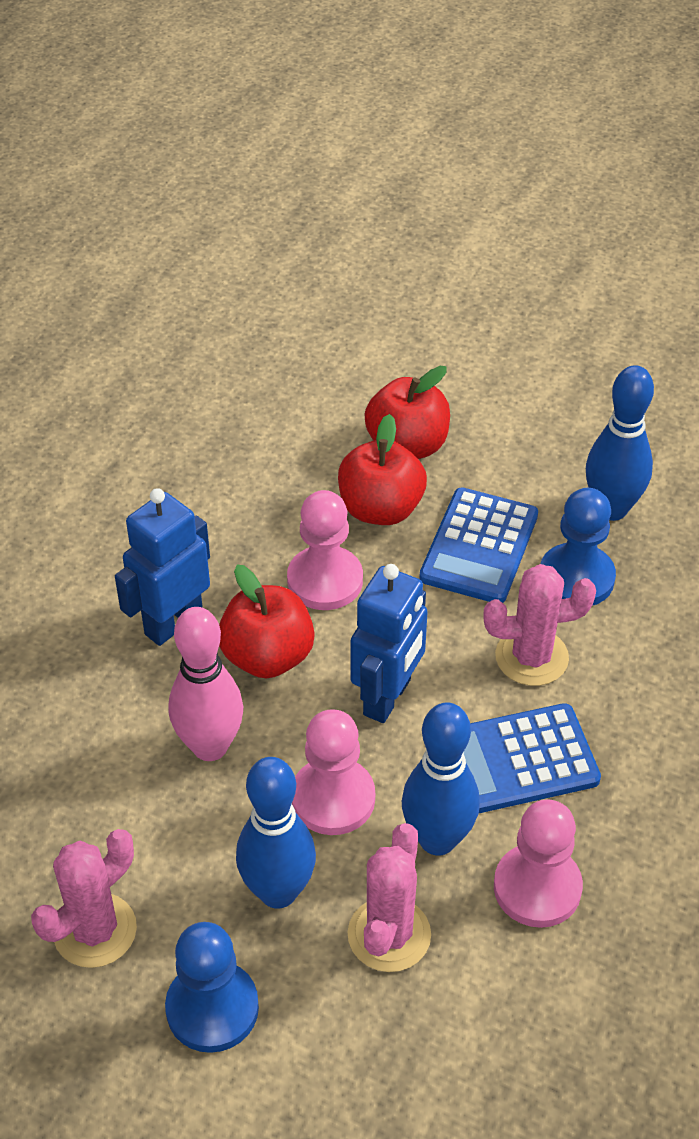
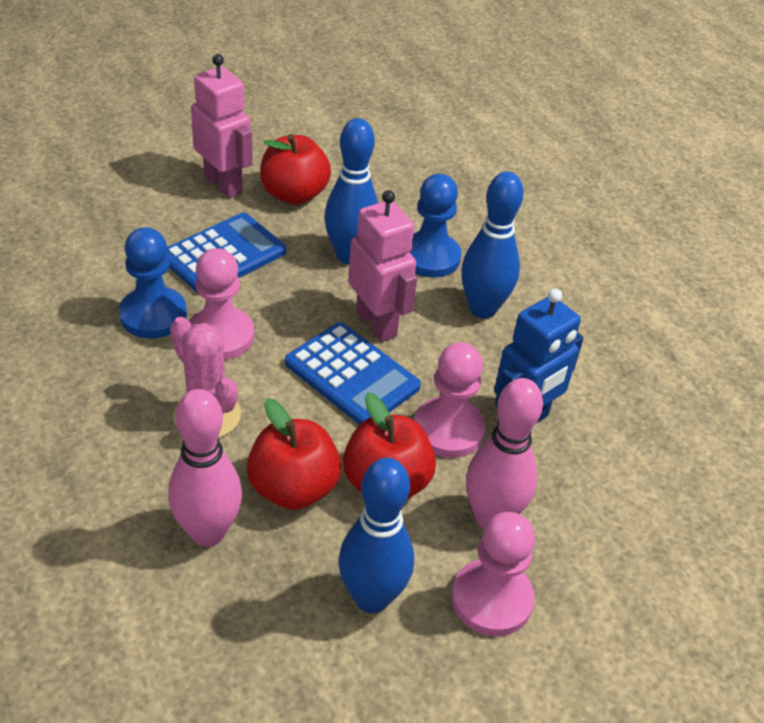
blue robot: 2 -> 1
pink bowling pin: 1 -> 2
pink cactus: 3 -> 1
pink robot: 0 -> 2

